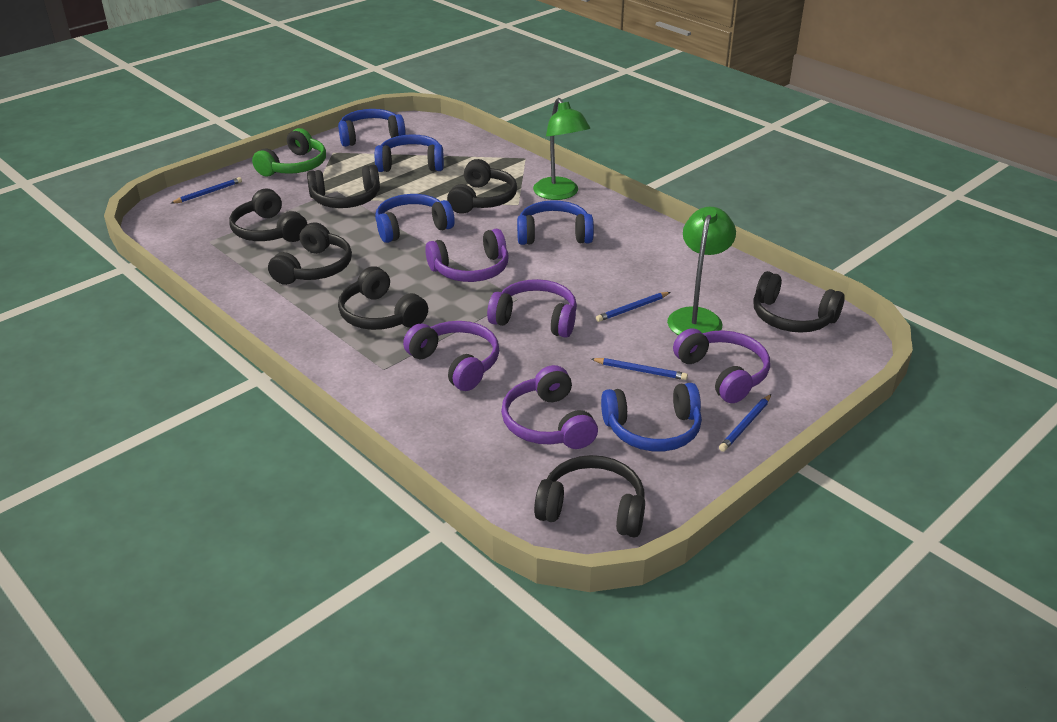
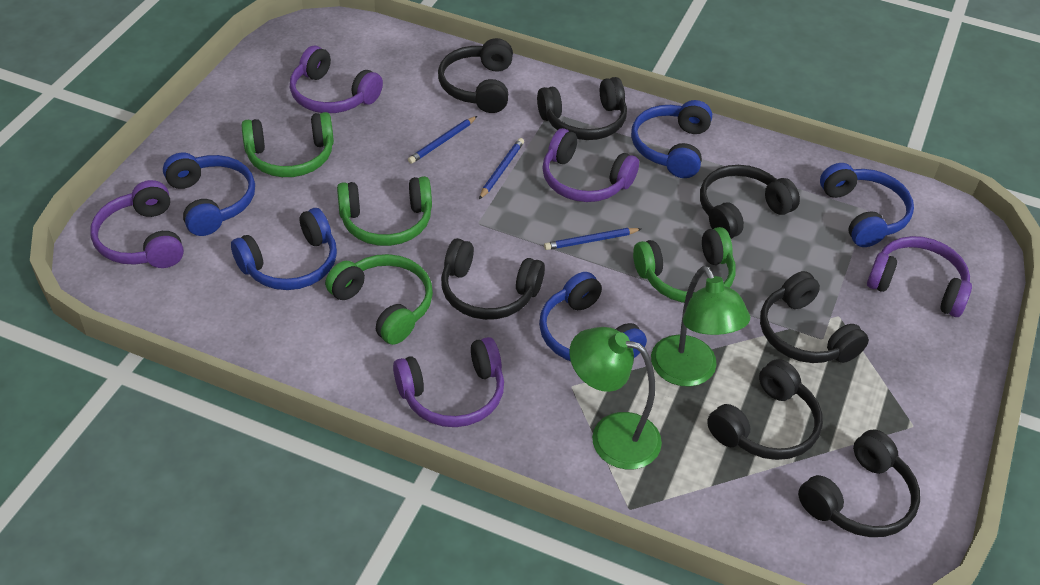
blue pencil: 4 -> 3
green headphones: 1 -> 4

